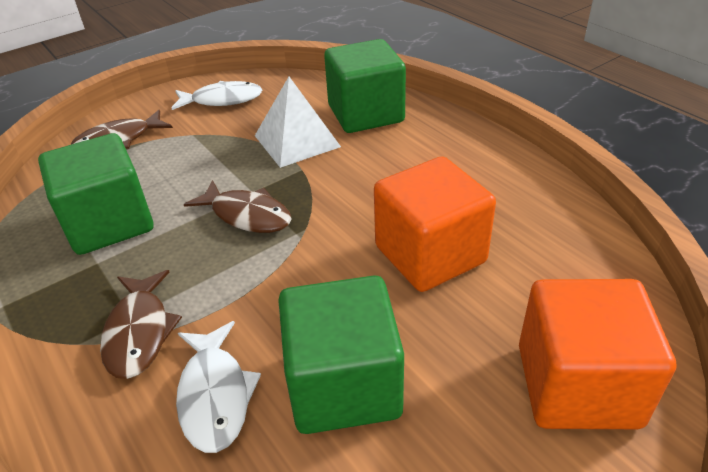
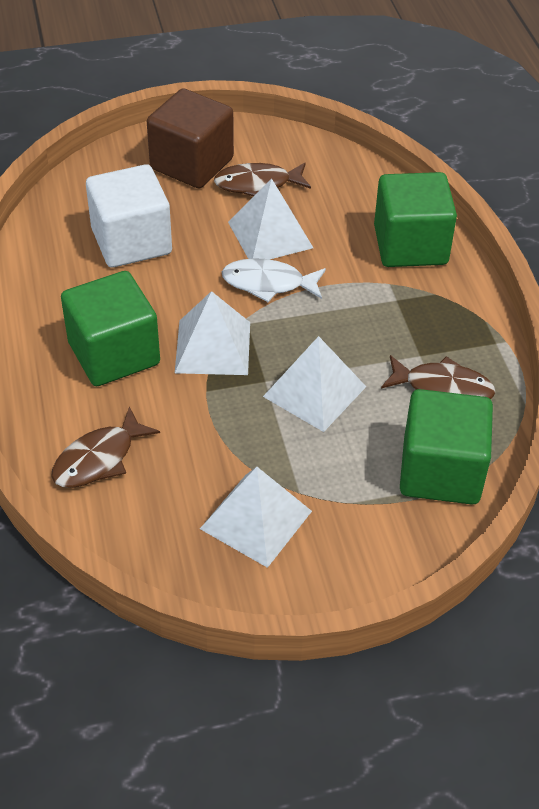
brown cube: 0 -> 1
orange cube: 2 -> 0
white cube: 0 -> 1
white fish: 2 -> 1
white pyramid: 1 -> 4

